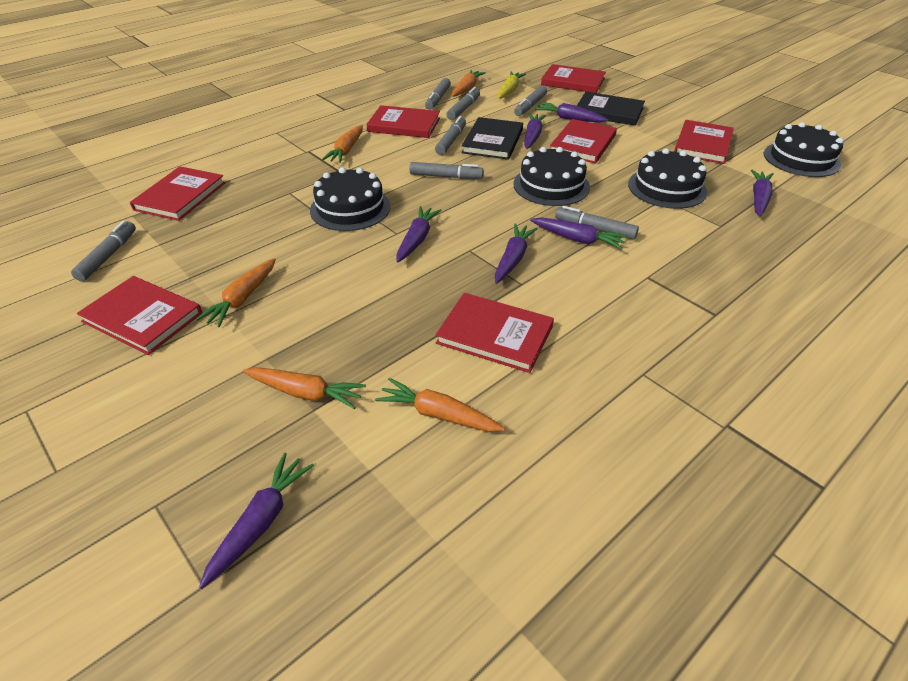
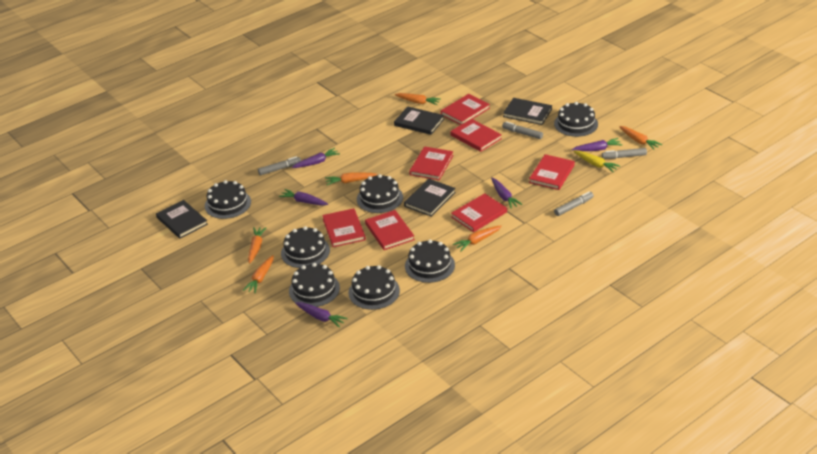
black book: 2 -> 4
black cake: 4 -> 7
grey marker: 7 -> 4
orange carrot: 5 -> 6
purple carrot: 7 -> 5

